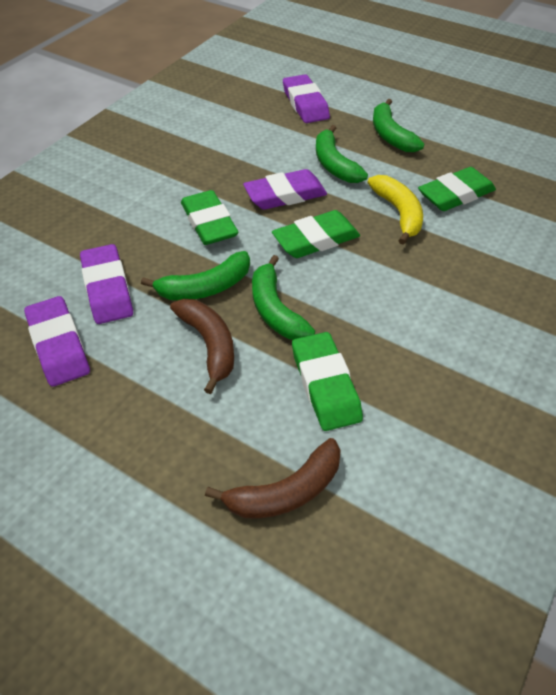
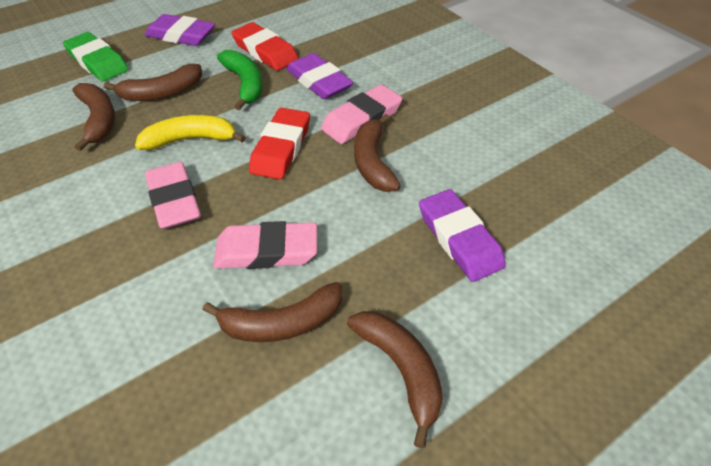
brown banana: 2 -> 5
green banana: 4 -> 1
green eraser: 4 -> 1
pink eraser: 0 -> 3
purple eraser: 4 -> 3
red eraser: 0 -> 2

